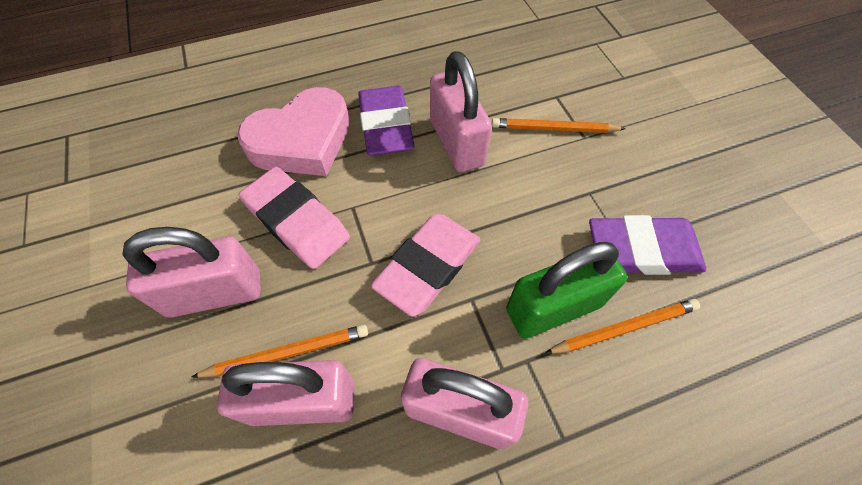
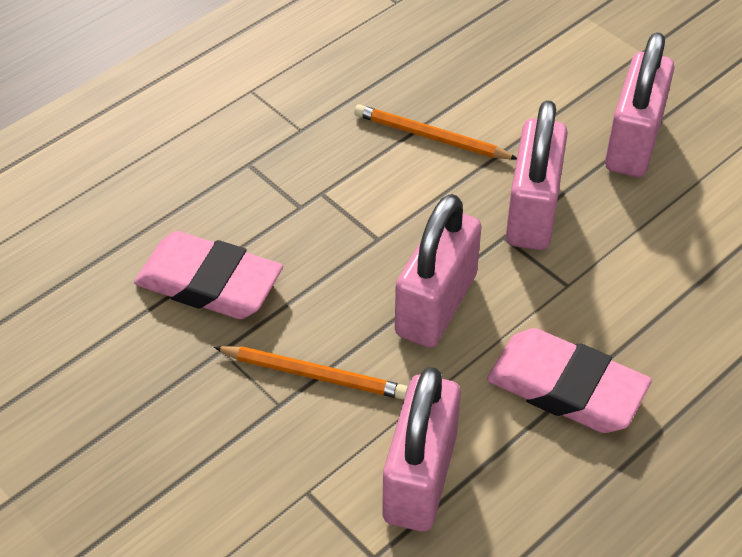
green padlock: 1 -> 0
orange pencil: 3 -> 2
pink heart: 1 -> 0
purple eraser: 2 -> 0

